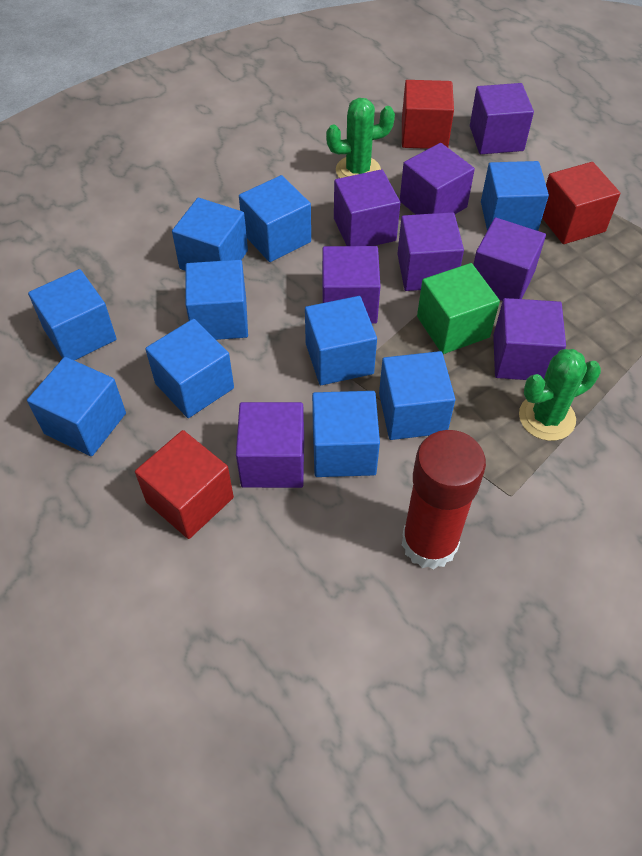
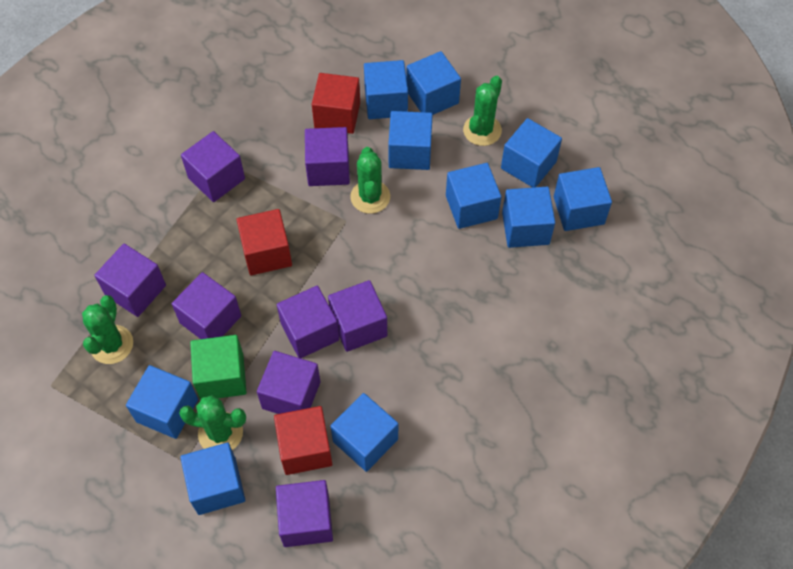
green cactus: 2 -> 4
red glue stick: 1 -> 0

